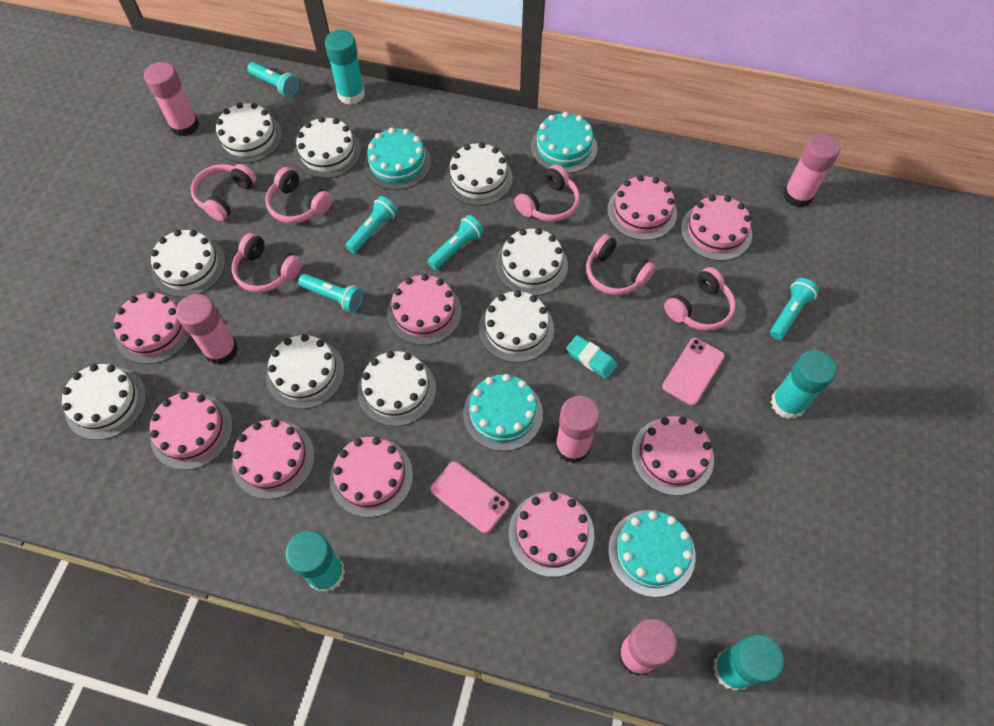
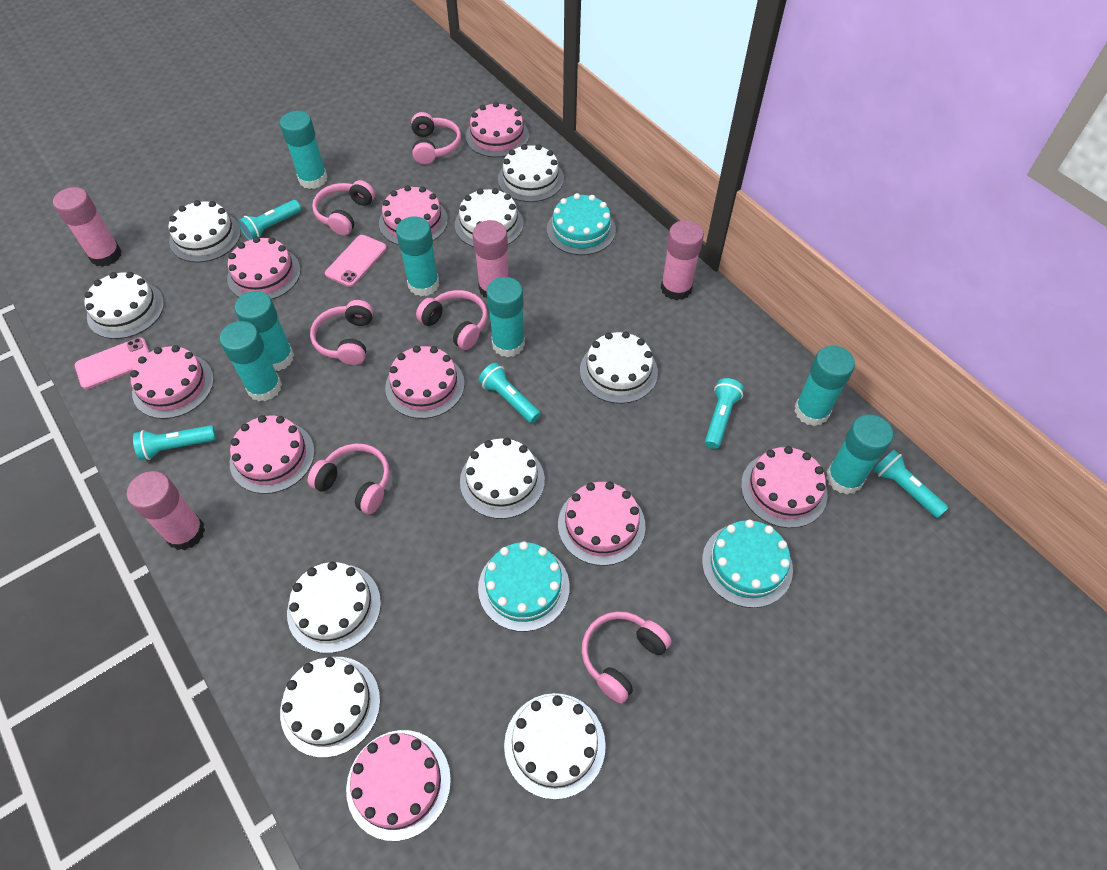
pink glue stick: 5 -> 4
turquoise cake: 4 -> 3
turquoise eraser: 1 -> 0
turquoise glue stick: 4 -> 7

